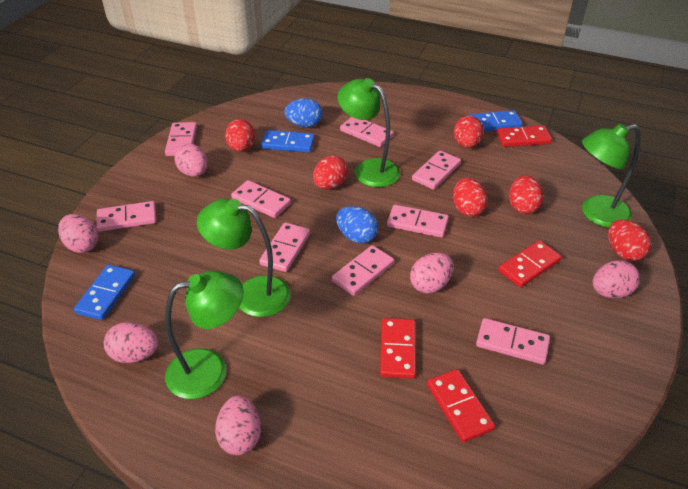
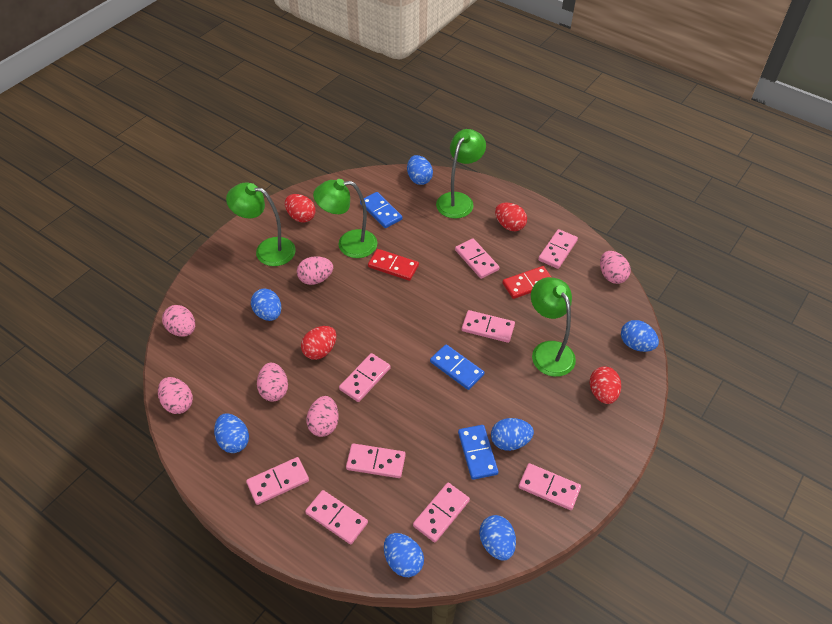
blue egg: 2 -> 7
red domino: 4 -> 2
red egg: 6 -> 4

